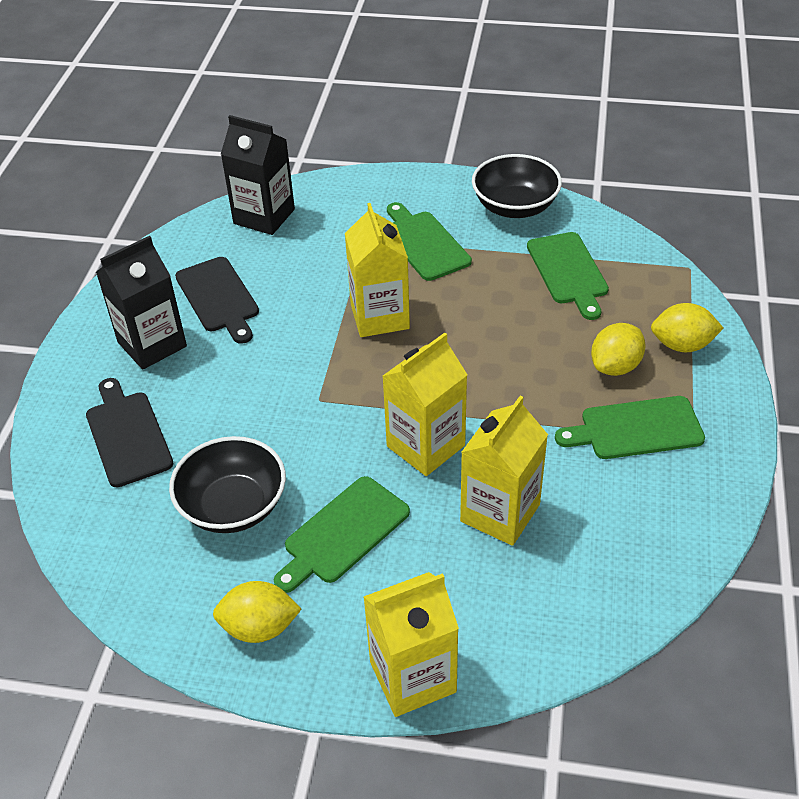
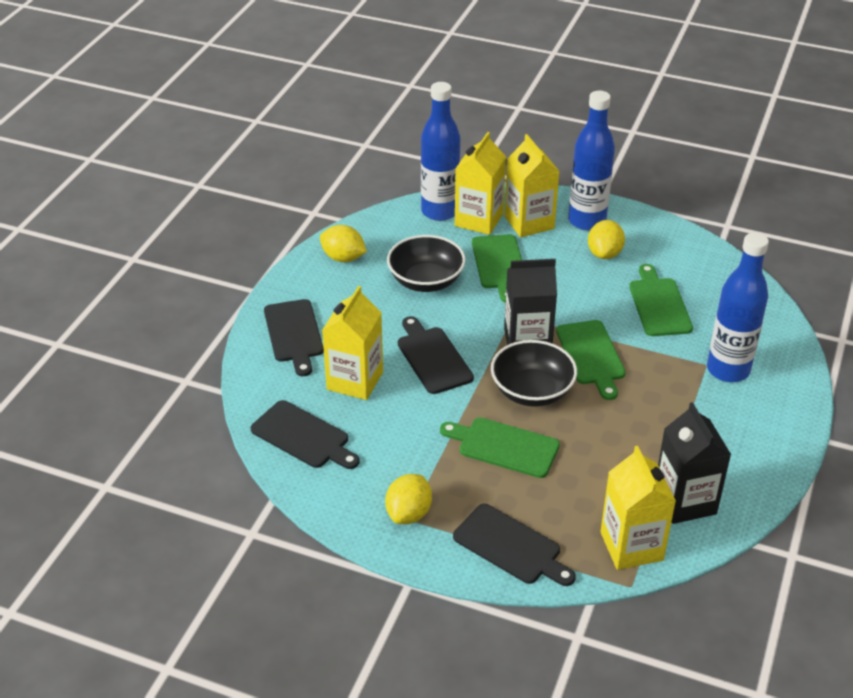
black cutting board: 2 -> 4
blue bottle: 0 -> 3

